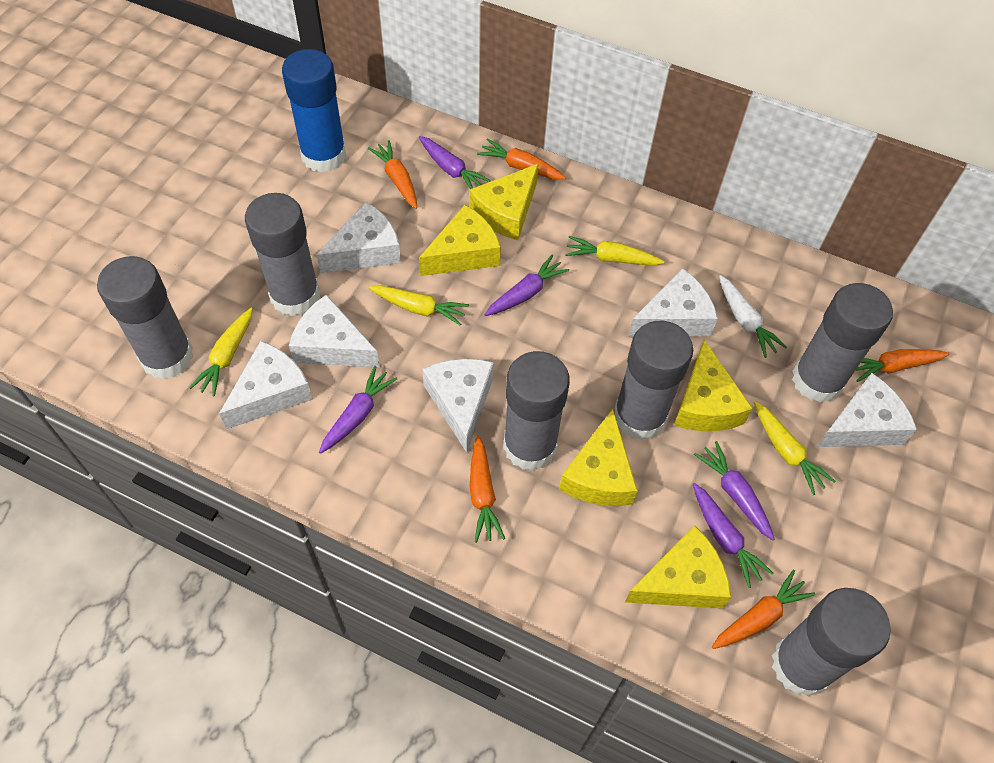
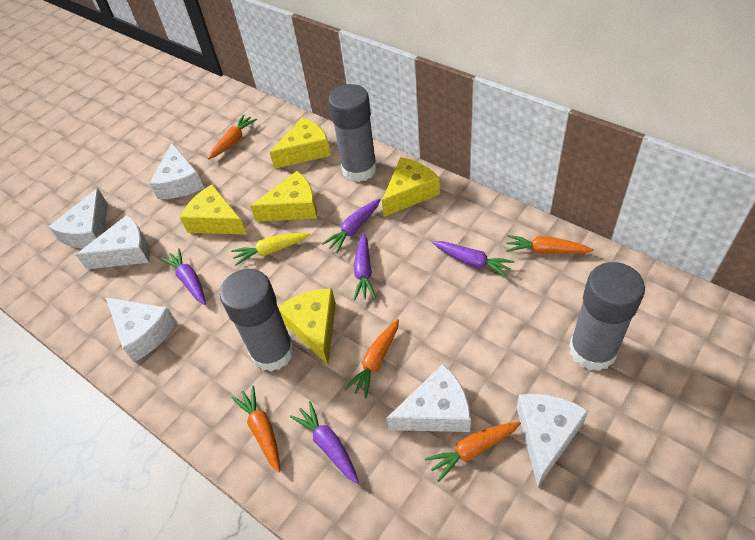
blue glue stick: 1 -> 0
grey glue stick: 6 -> 3
white carrot: 1 -> 0
yellow carrot: 4 -> 1

